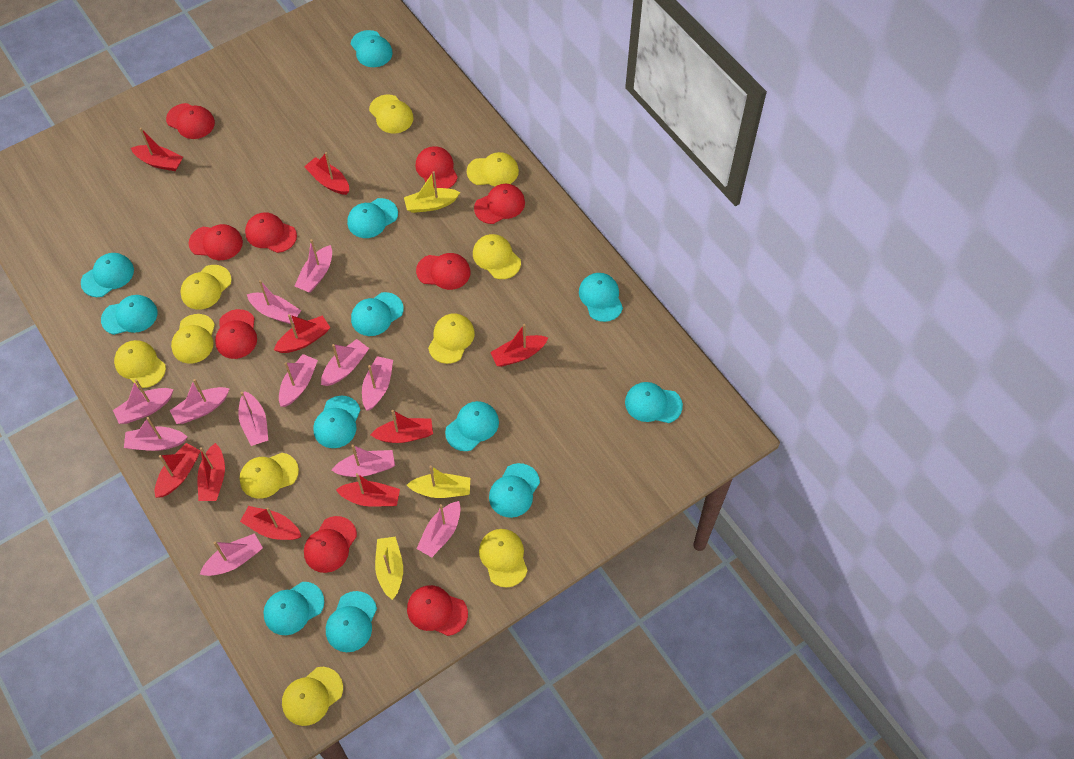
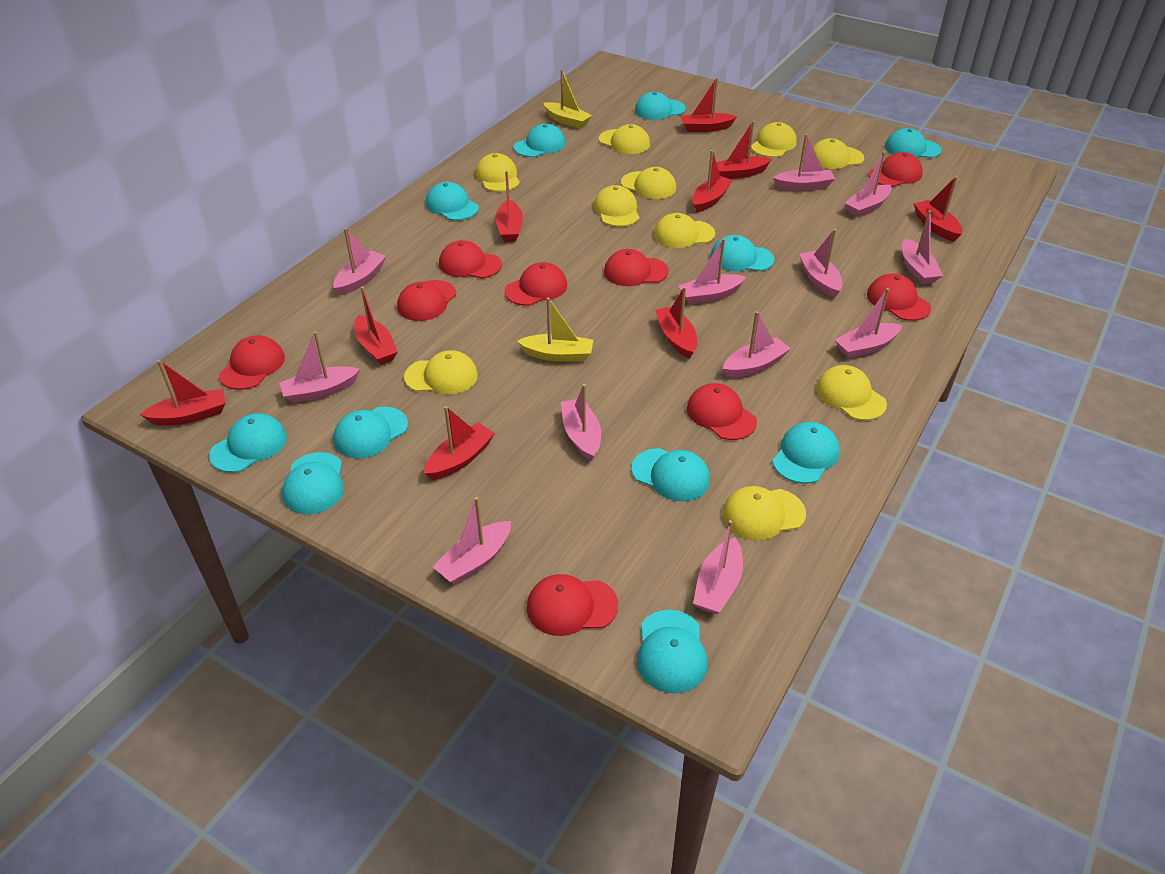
turquoise cap: 12 -> 11
yellow boat: 3 -> 2

